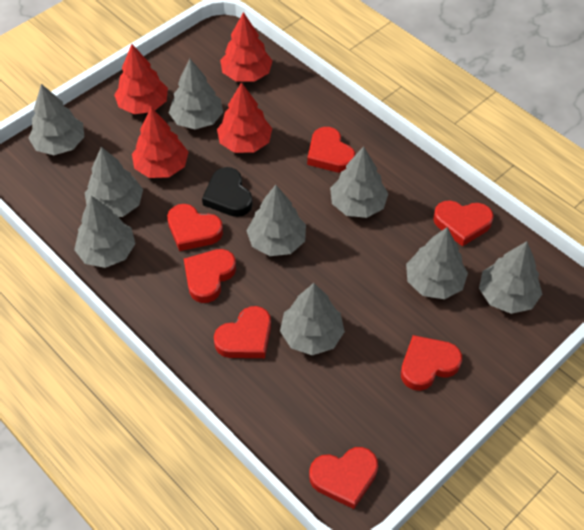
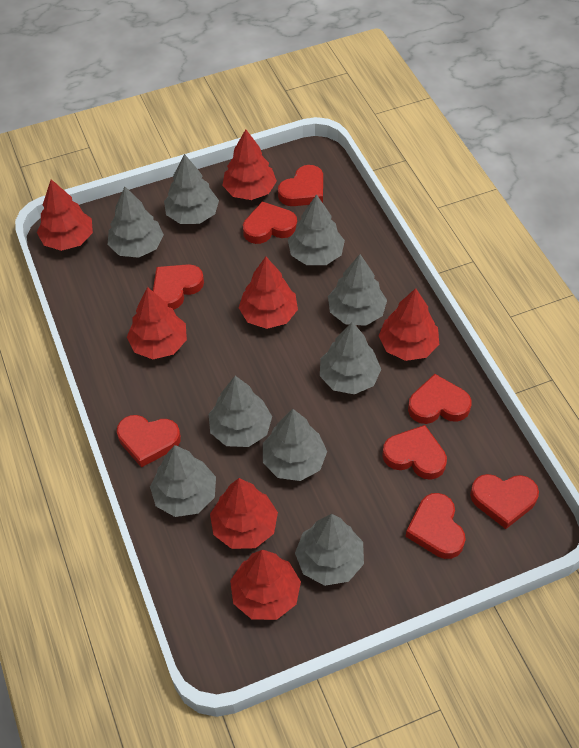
black heart: 1 -> 0
red heart: 7 -> 8
red tree: 4 -> 7

